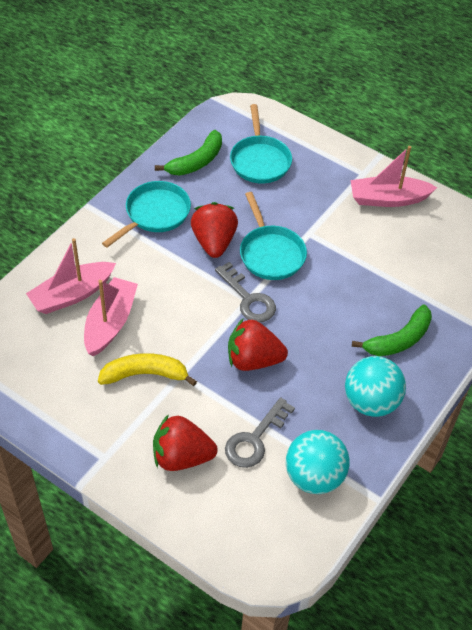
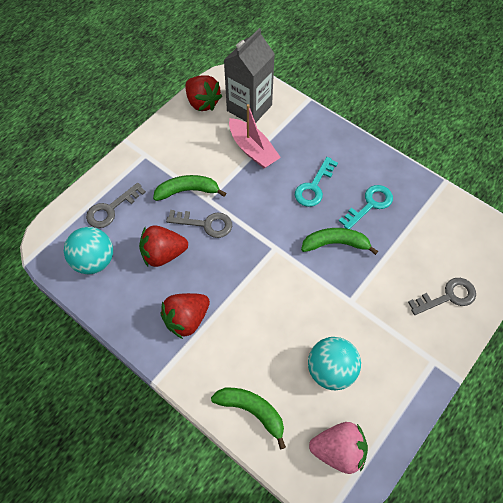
green banana: 2 -> 3
grey carton: 0 -> 1
grey key: 2 -> 3
pink boat: 3 -> 1
pink strawberry: 0 -> 1
turquoise key: 0 -> 2
turquoise pan: 3 -> 0
yellow banana: 1 -> 0

